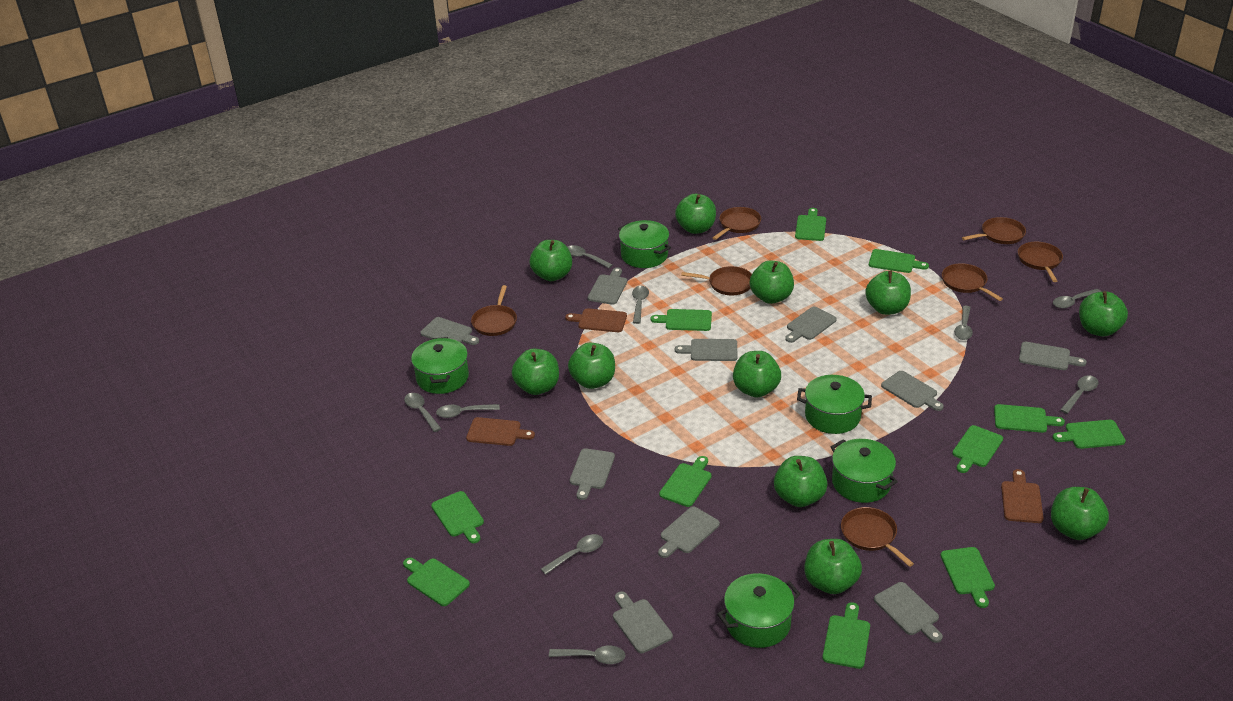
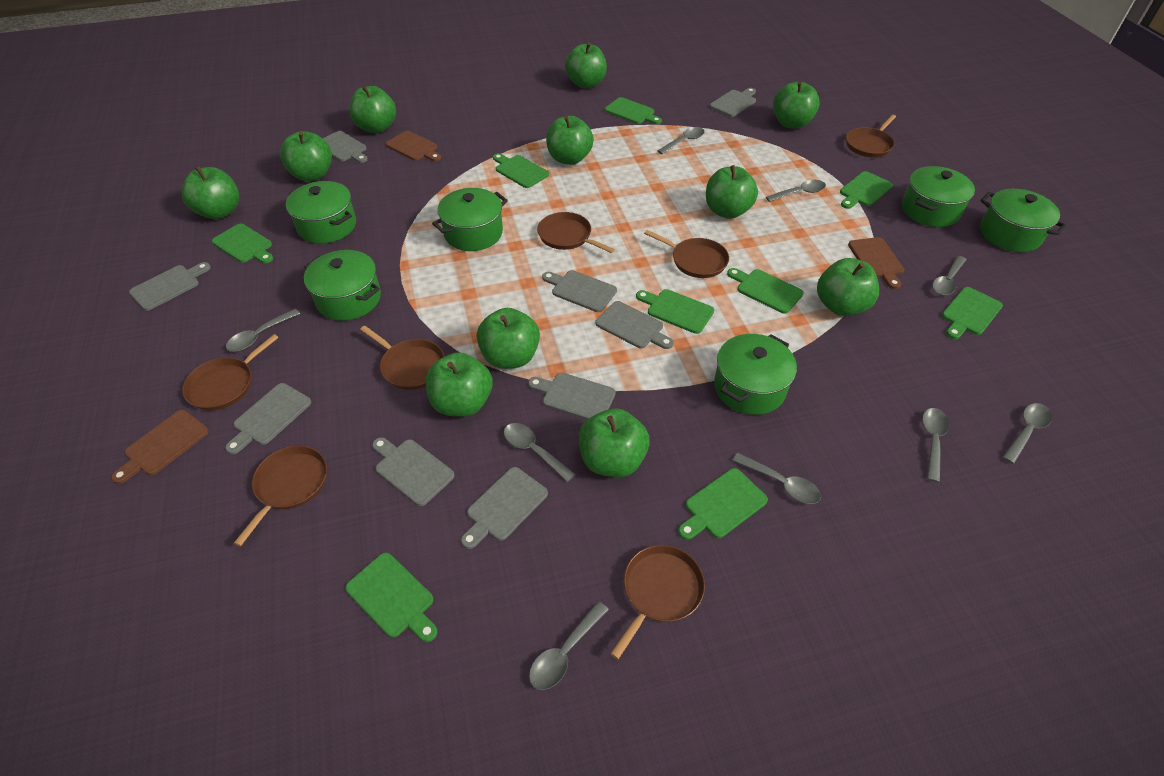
green cutting board: 11 -> 9
green pot: 5 -> 6
grey cutting board: 10 -> 9

